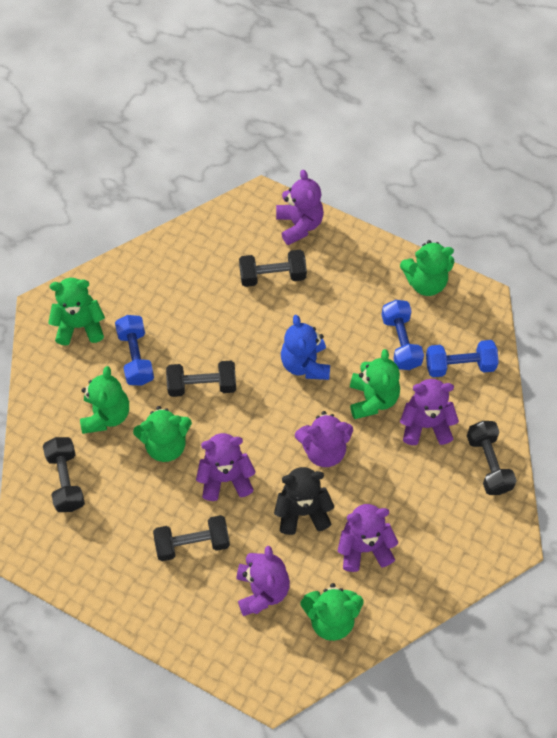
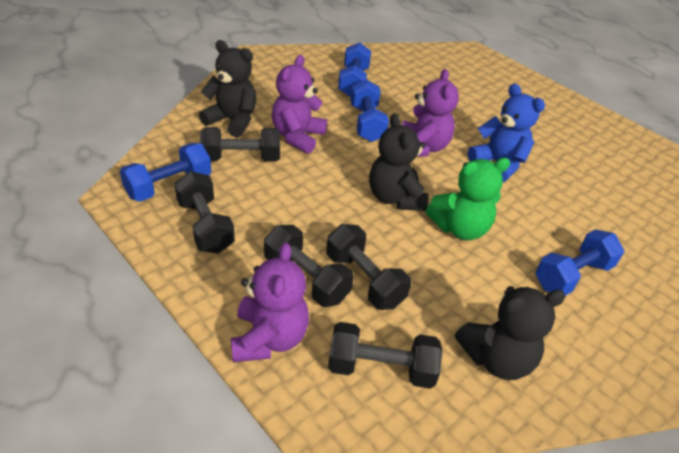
black teddy bear: 1 -> 3
blue dumbbell: 3 -> 4
green teddy bear: 6 -> 1
purple teddy bear: 6 -> 3

